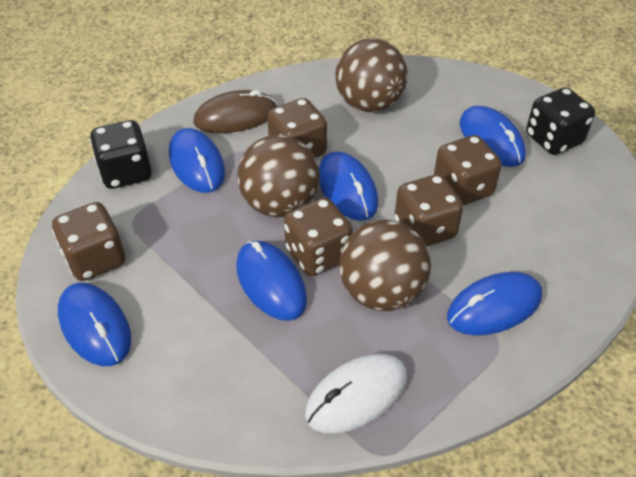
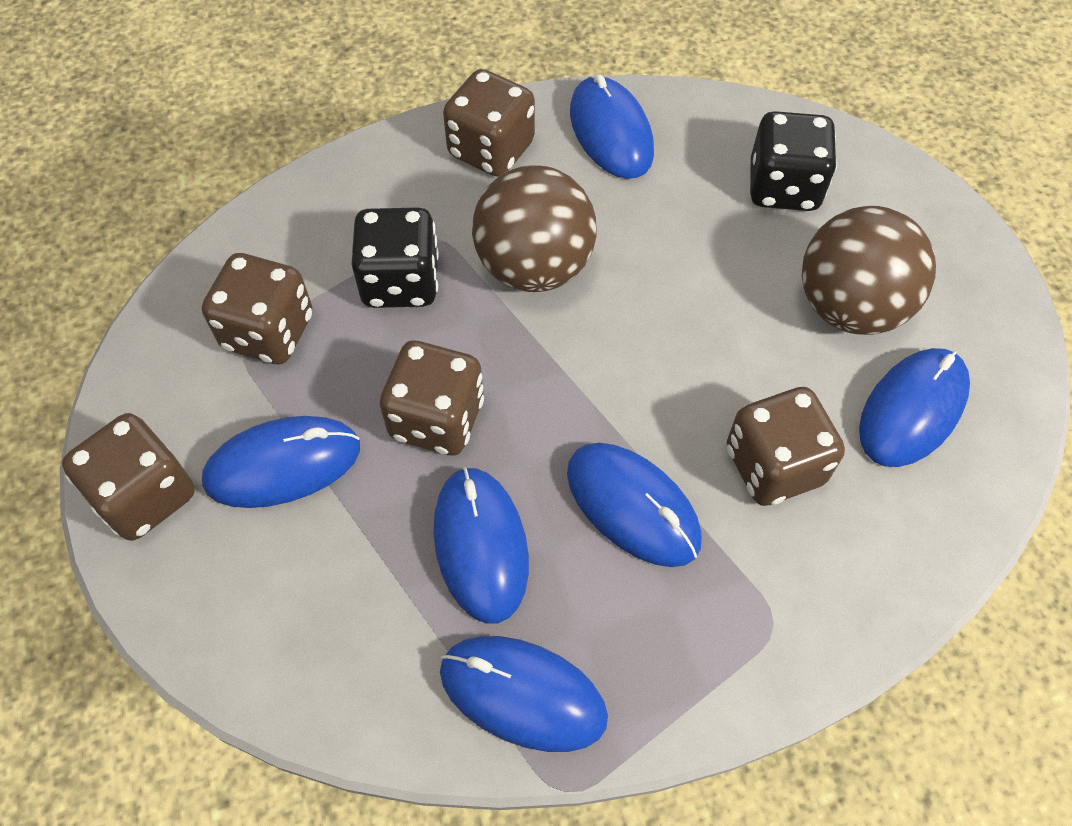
brown ball: 3 -> 2
brown mouse: 1 -> 0
white mouse: 1 -> 0

